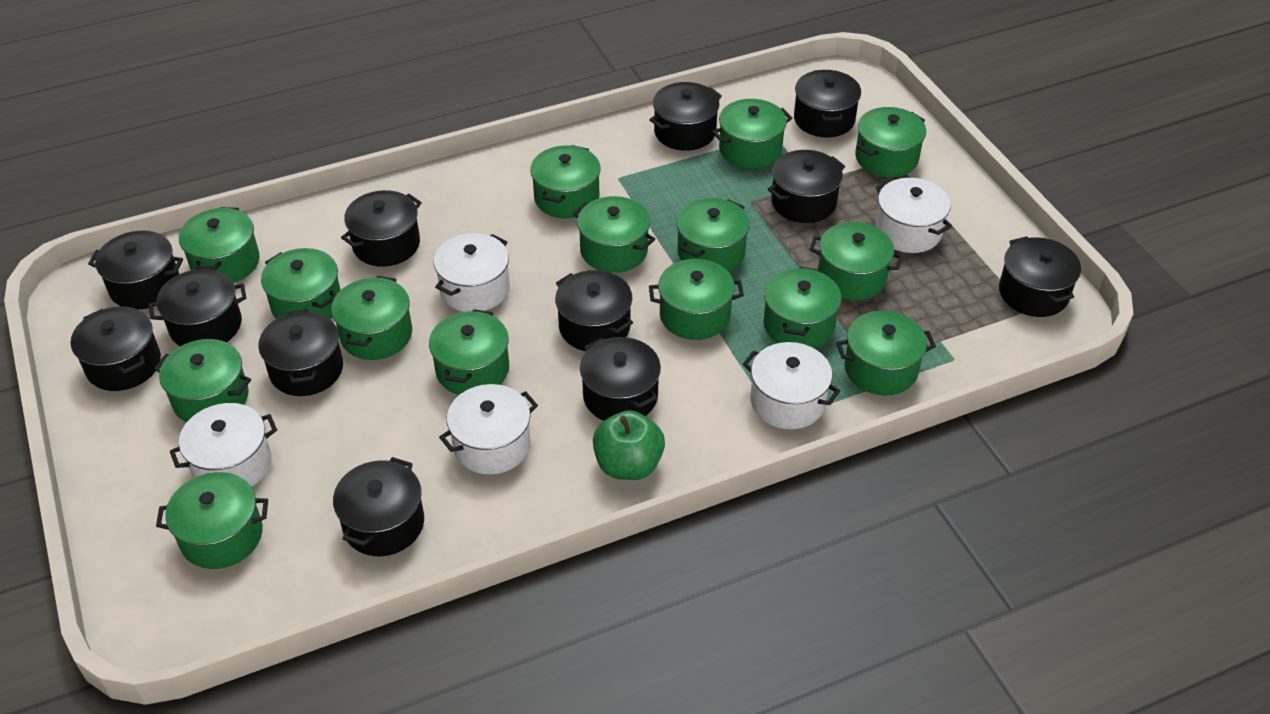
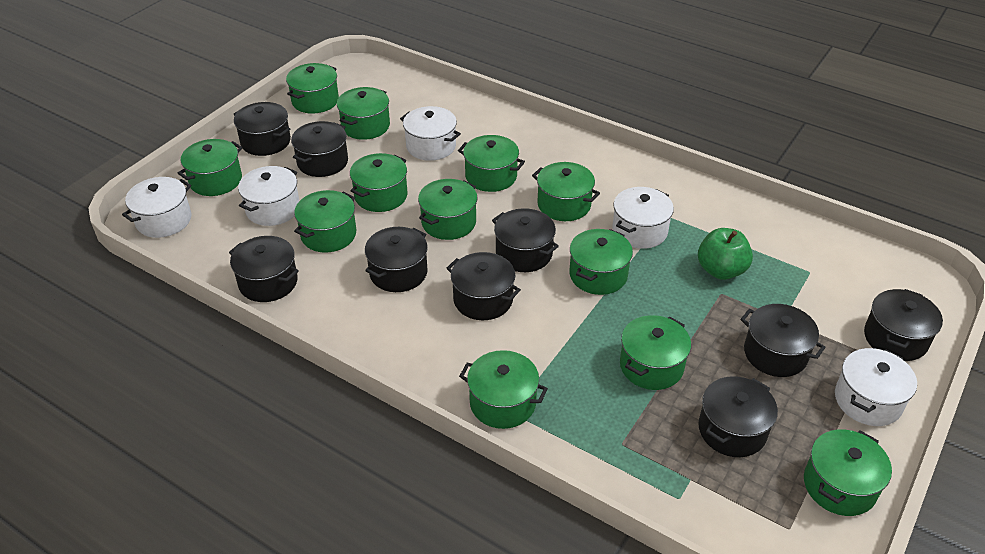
black pot: 12 -> 9
green pot: 15 -> 12

